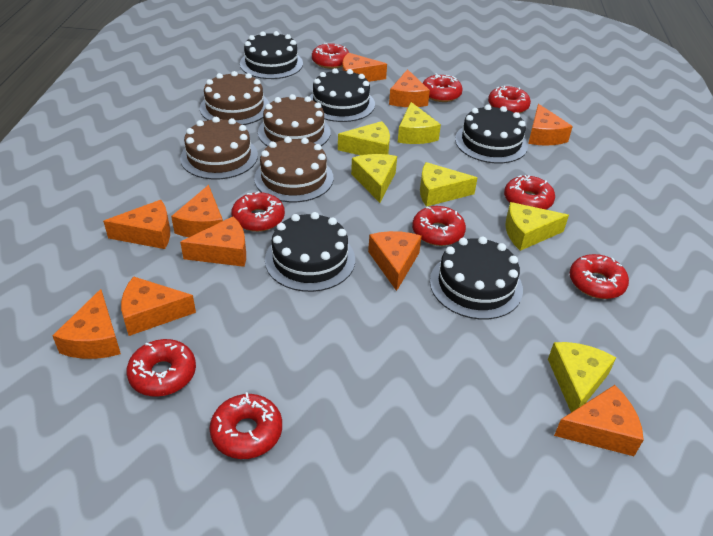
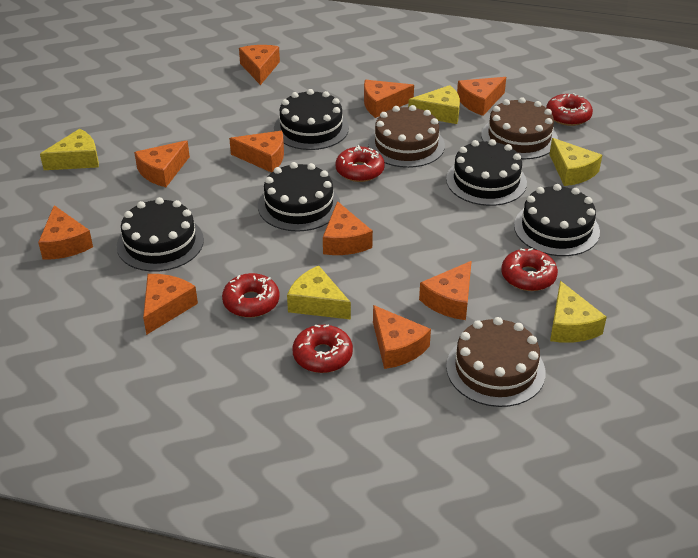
brown cake: 4 -> 3
red donut: 9 -> 5
yellow cheese: 6 -> 5

